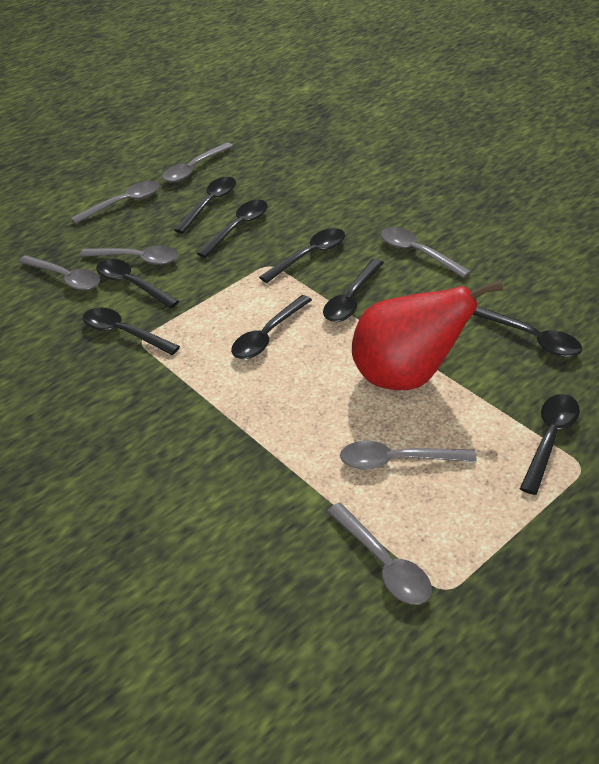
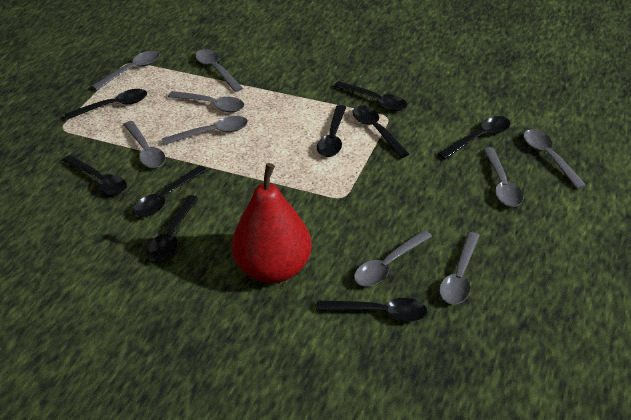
grey spoon: 7 -> 9

